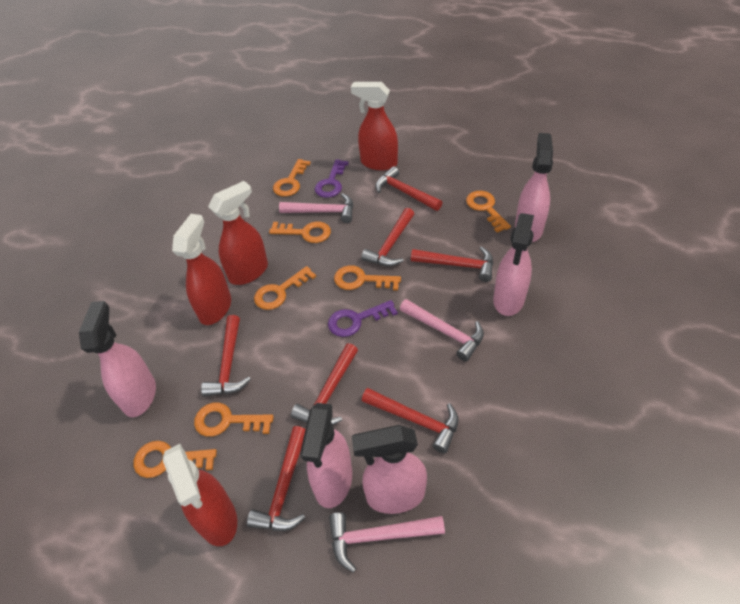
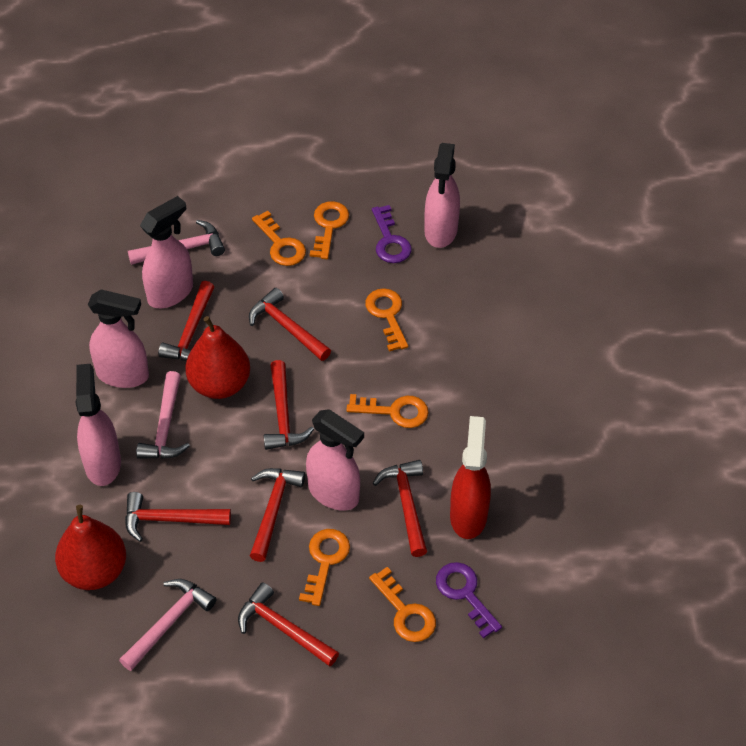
orange key: 7 -> 6
red pear: 0 -> 2
red spray bottle: 4 -> 1

